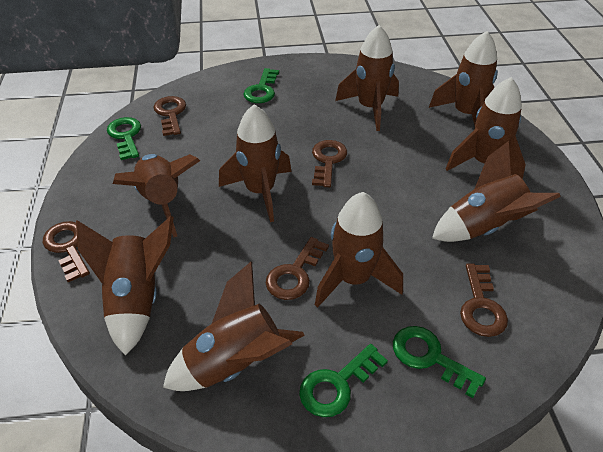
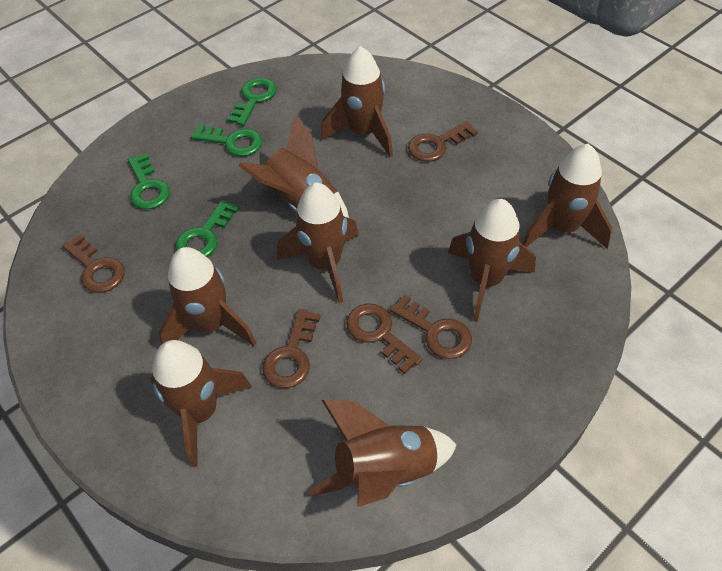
brown rocket: 9 -> 8

